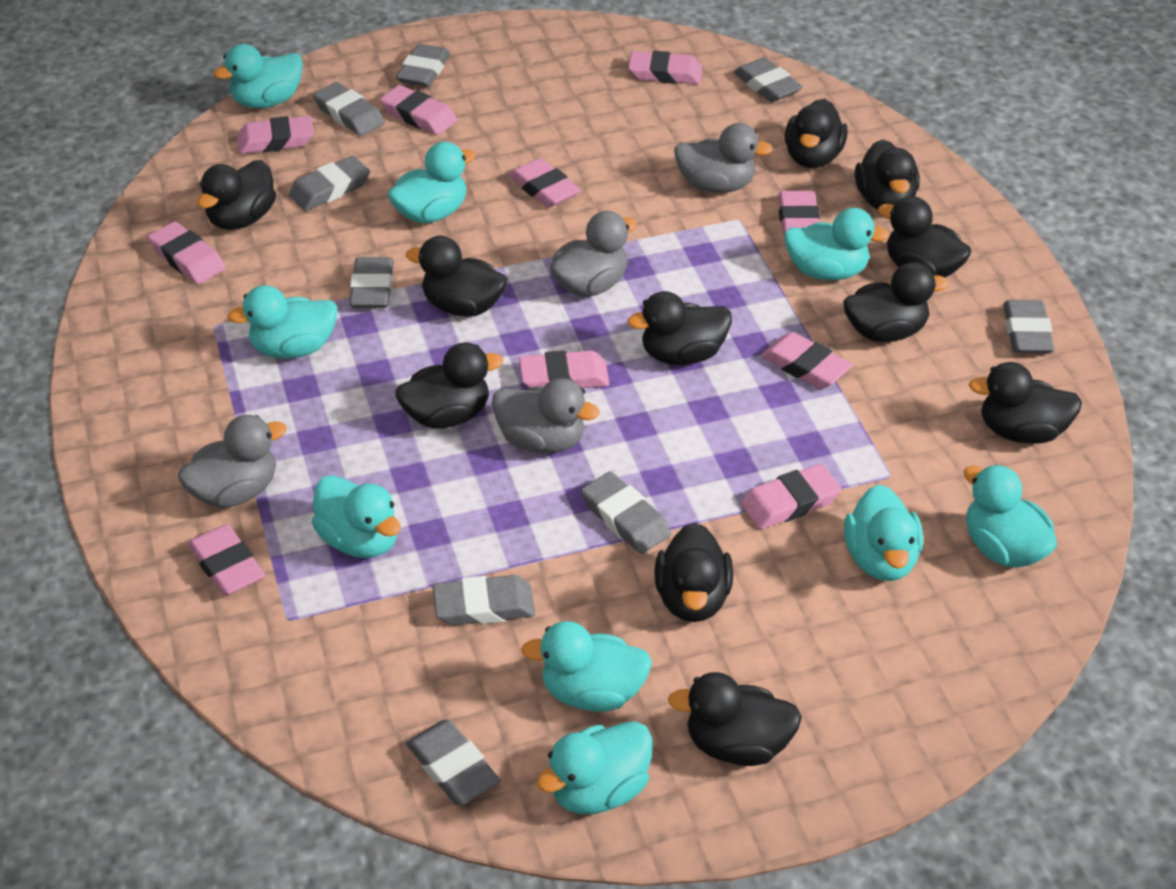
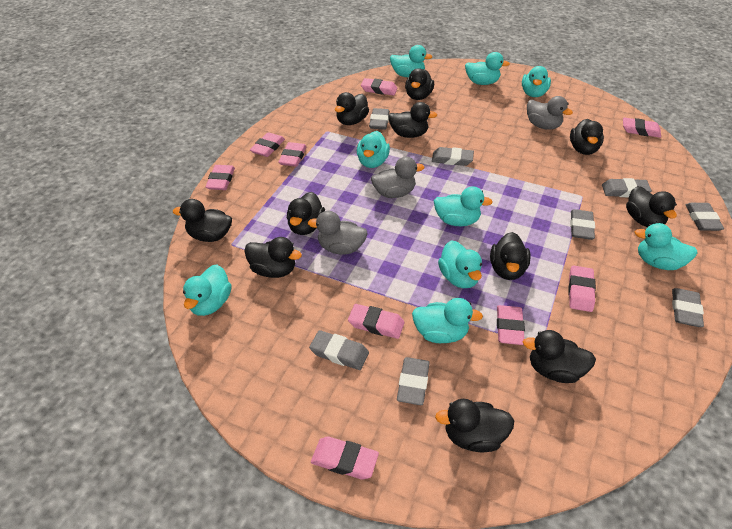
grey duck: 4 -> 3
grey eraser: 9 -> 8
pink eraser: 10 -> 9

